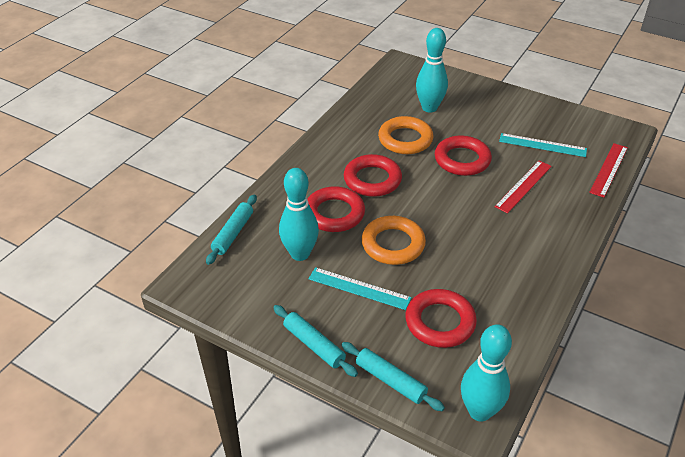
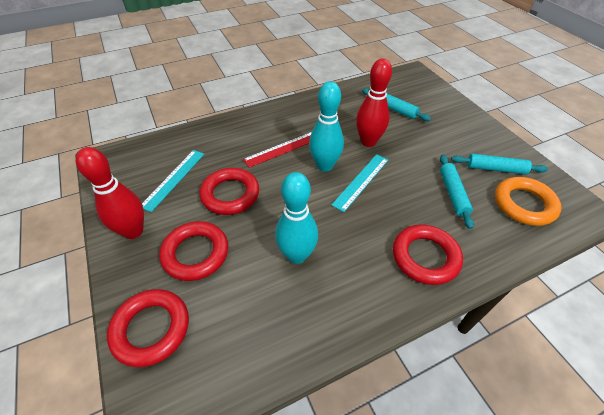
orange ring: 2 -> 1
red bowling pin: 0 -> 2
red ruler: 2 -> 1
turquoise bowling pin: 3 -> 2

